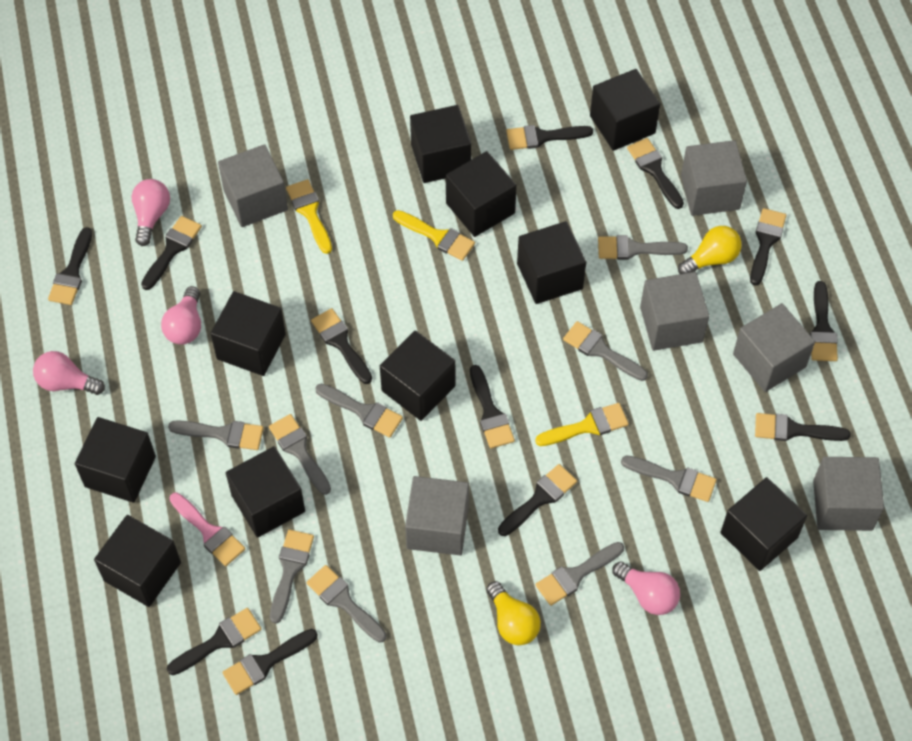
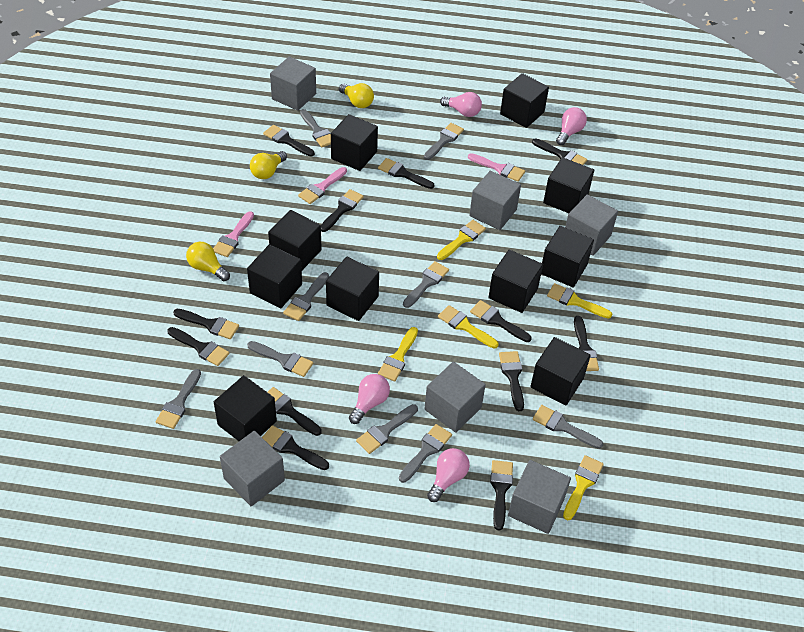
pink brush: 1 -> 3
yellow brush: 3 -> 5
yellow light bulb: 2 -> 3

